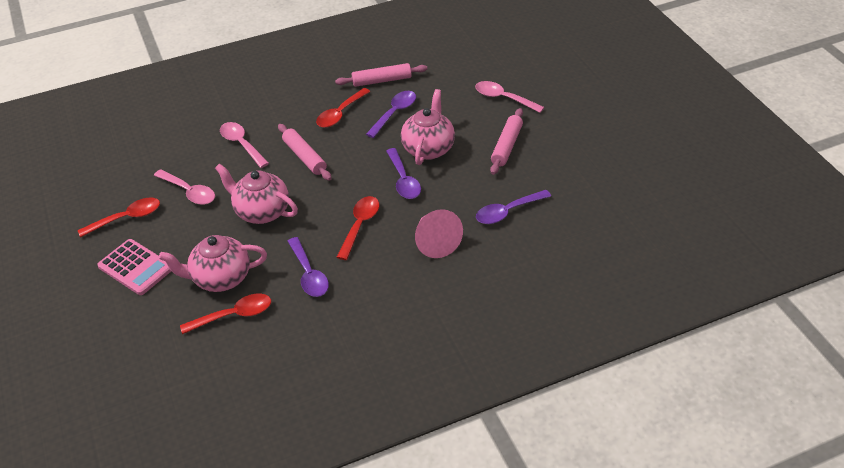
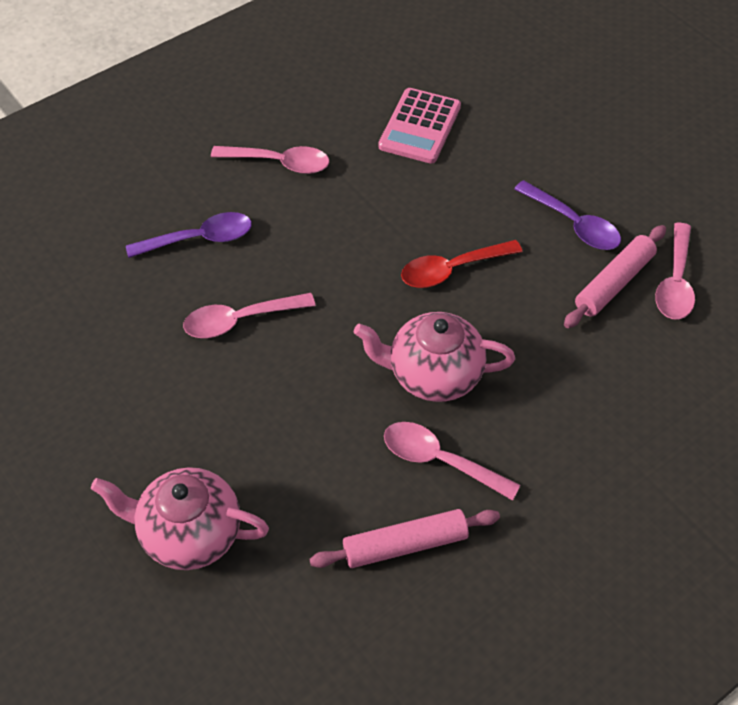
pink cone: 1 -> 0
pink rolling pin: 3 -> 2
pink spoon: 3 -> 4
pink teapot: 3 -> 2
purple spoon: 4 -> 2
red spoon: 4 -> 1

